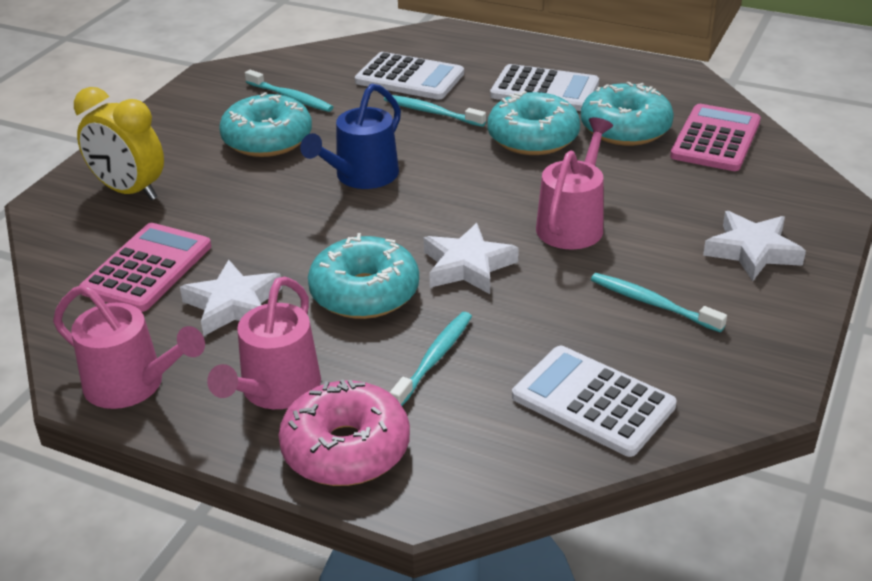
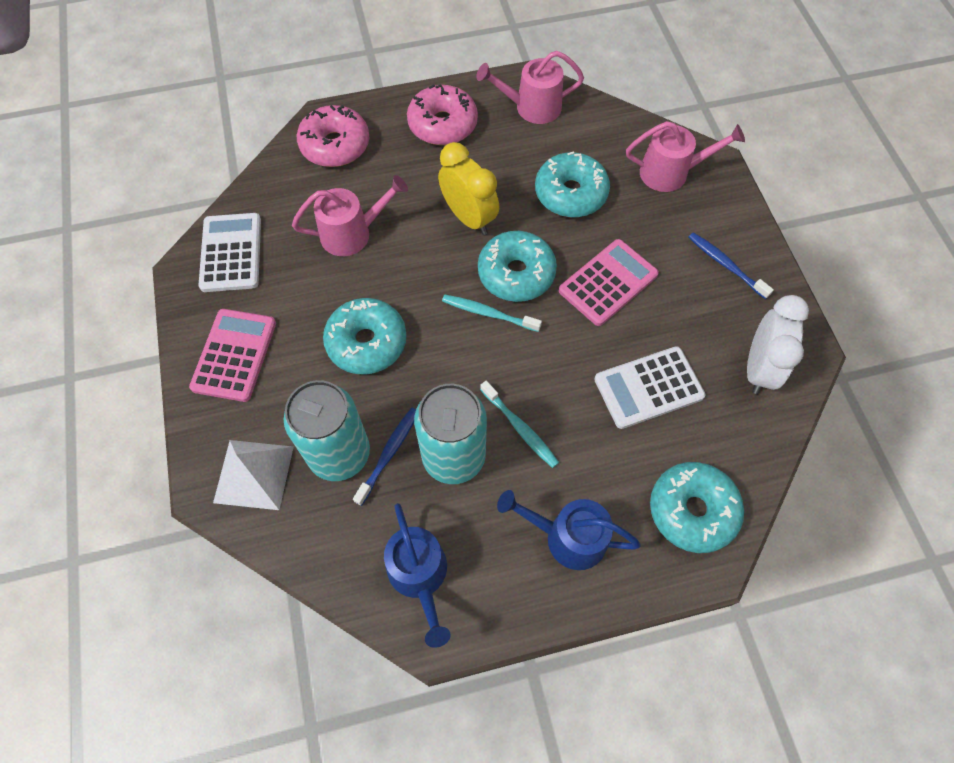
blue toothbrush: 0 -> 2
blue watering can: 1 -> 2
pink donut: 1 -> 2
turquoise can: 0 -> 2
turquoise toothbrush: 4 -> 2
white calculator: 3 -> 2
white clock: 0 -> 1
white pyramid: 0 -> 1
white star: 3 -> 0

